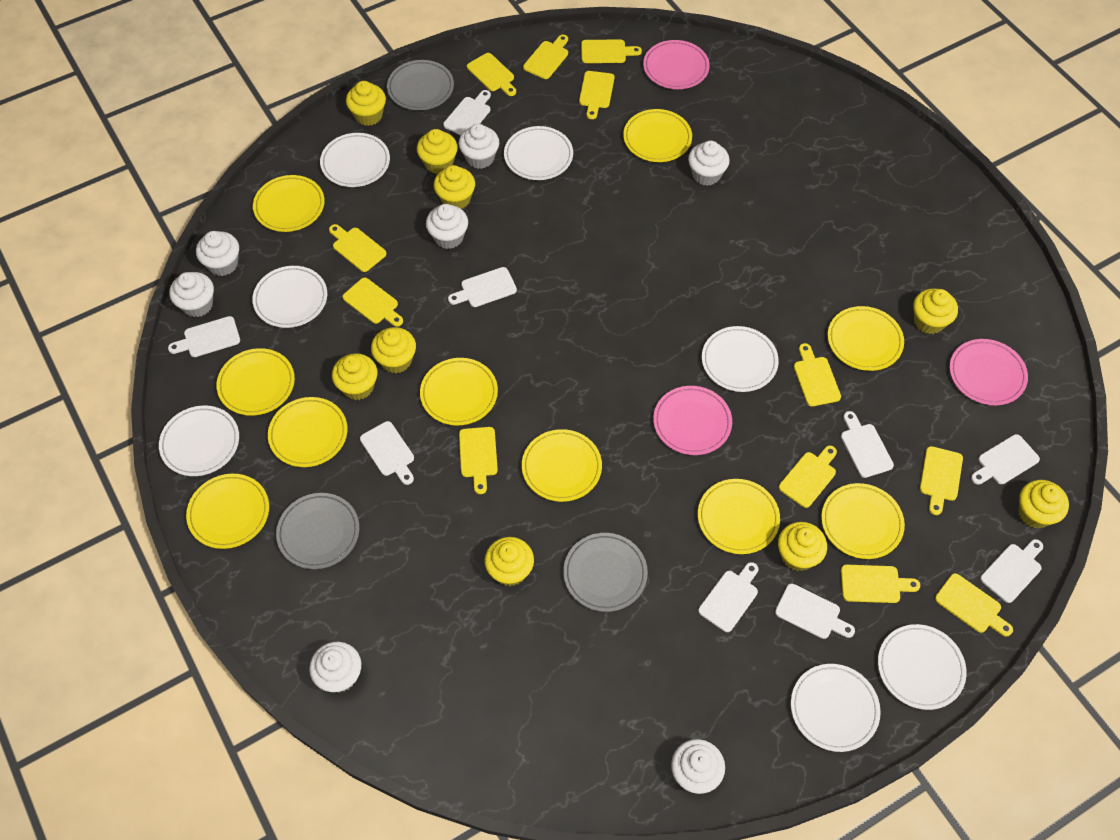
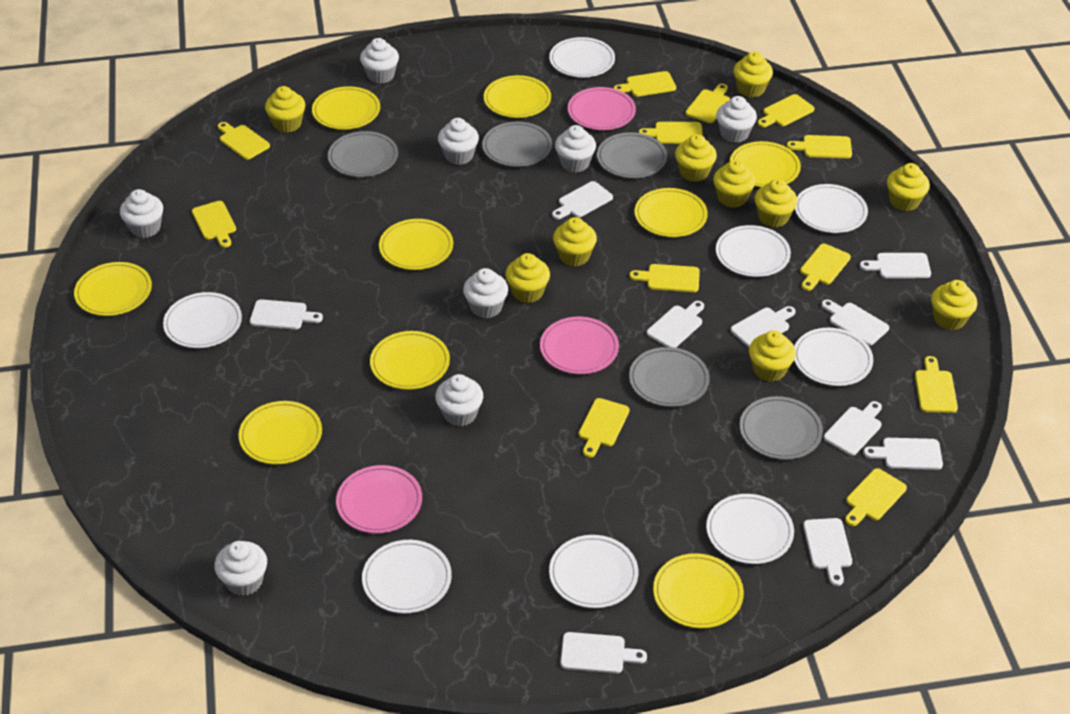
grey plate: 3 -> 5
white cupcake: 7 -> 8
white cutting board: 9 -> 10
white plate: 7 -> 8
yellow cupcake: 9 -> 10
yellow plate: 10 -> 9

